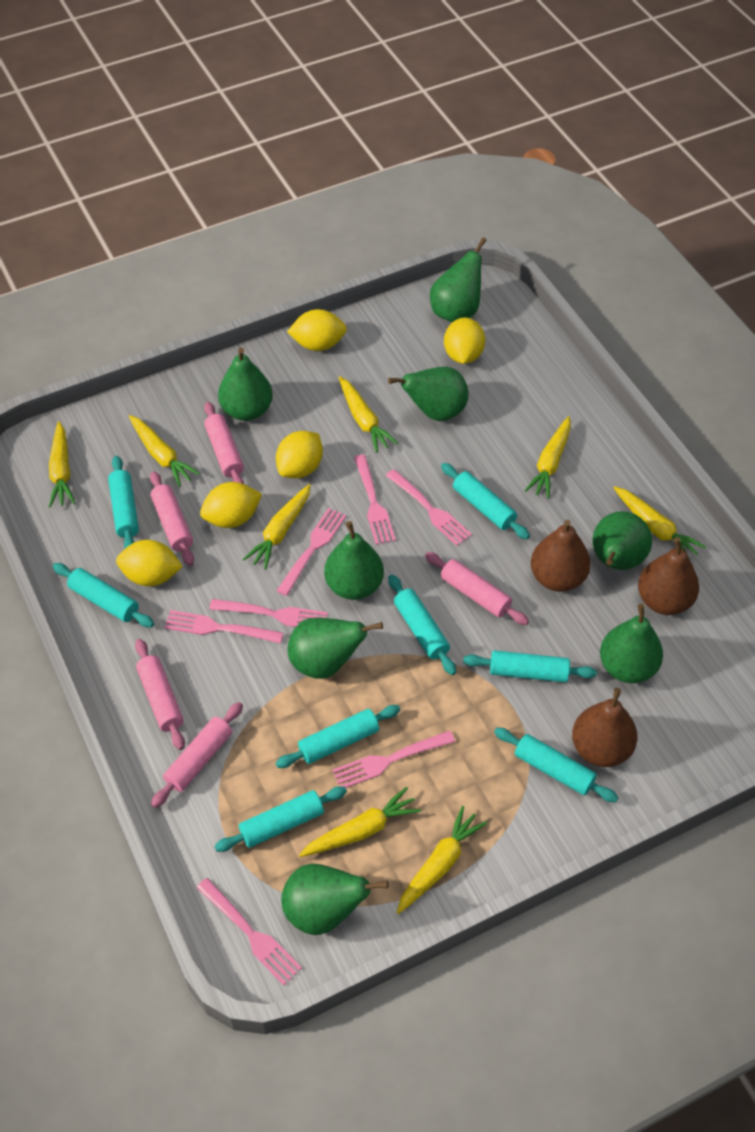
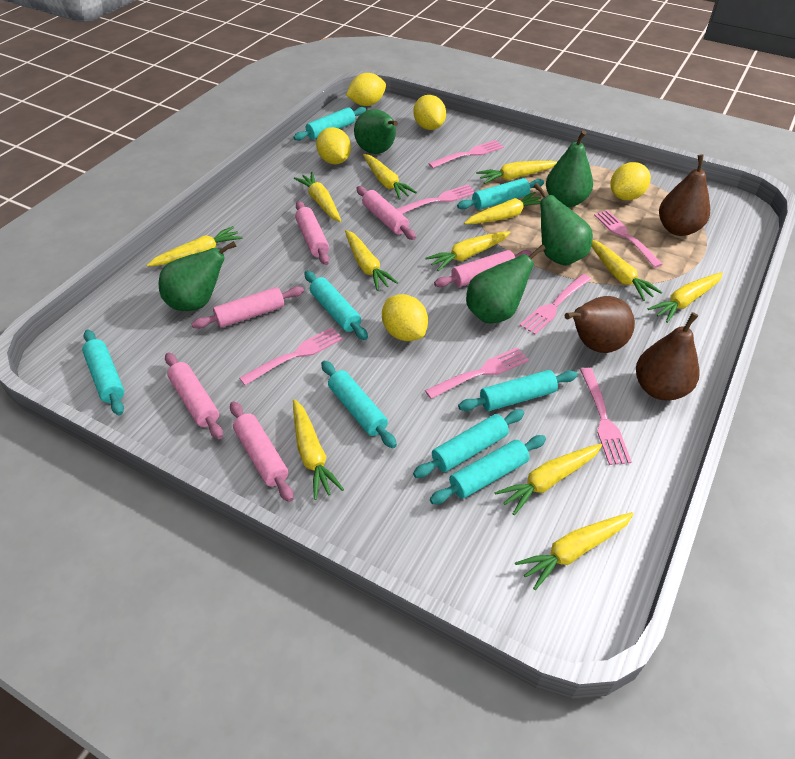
green pear: 8 -> 5
pink rolling pin: 5 -> 6
yellow carrot: 8 -> 12

